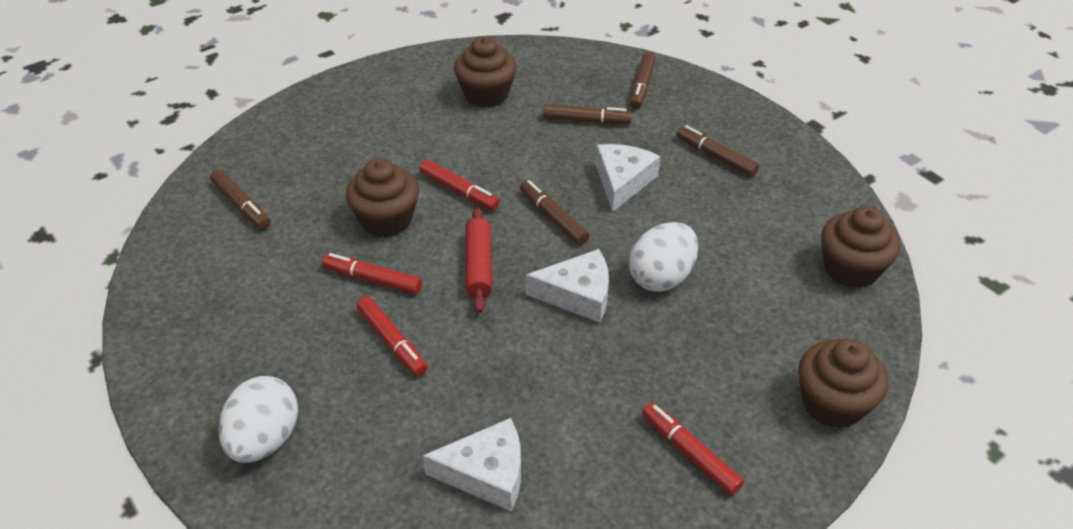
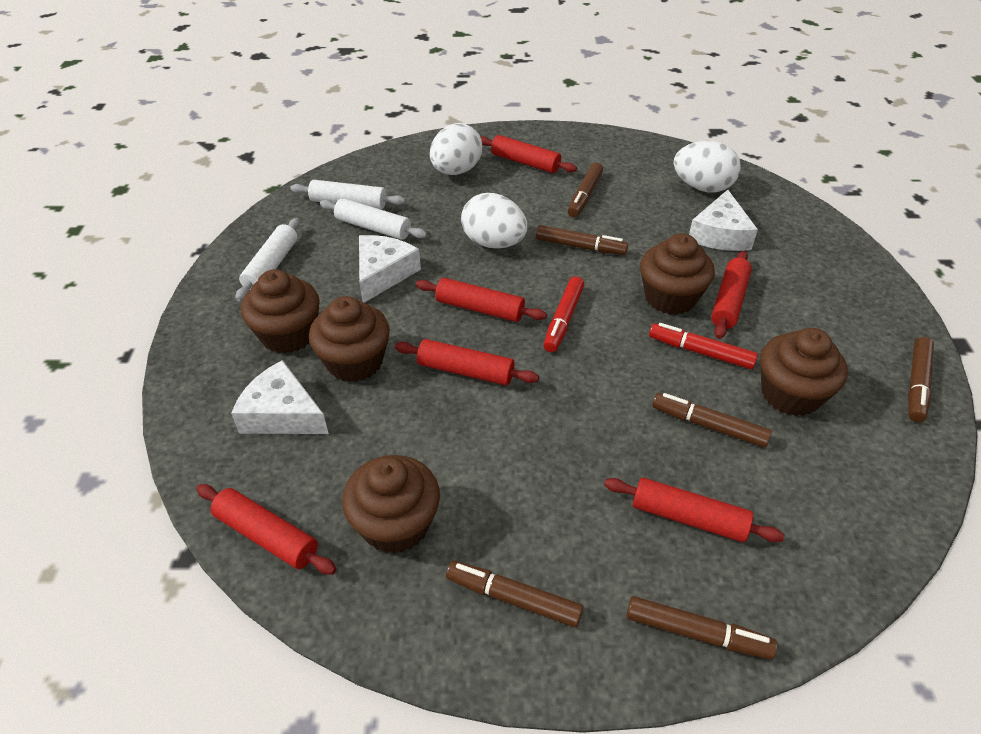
brown cupcake: 4 -> 5
brown marker: 5 -> 6
red marker: 4 -> 2
red rolling pin: 1 -> 6
white egg: 2 -> 3
white rolling pin: 0 -> 3

